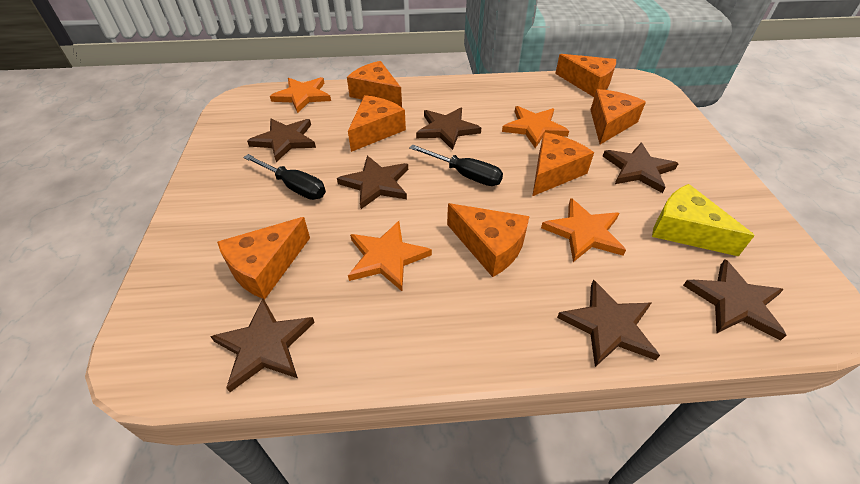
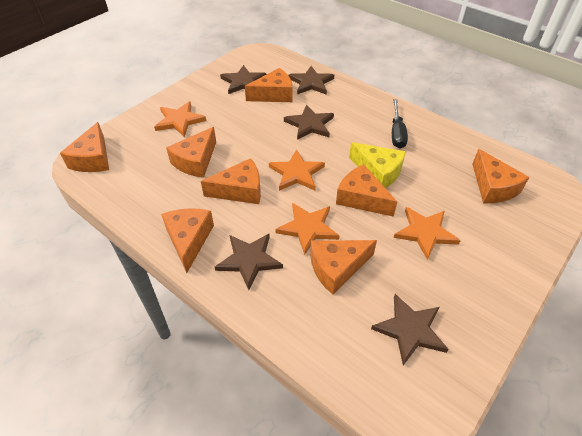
black screwdriver: 2 -> 1
brown star: 7 -> 5
orange cheese: 7 -> 8

